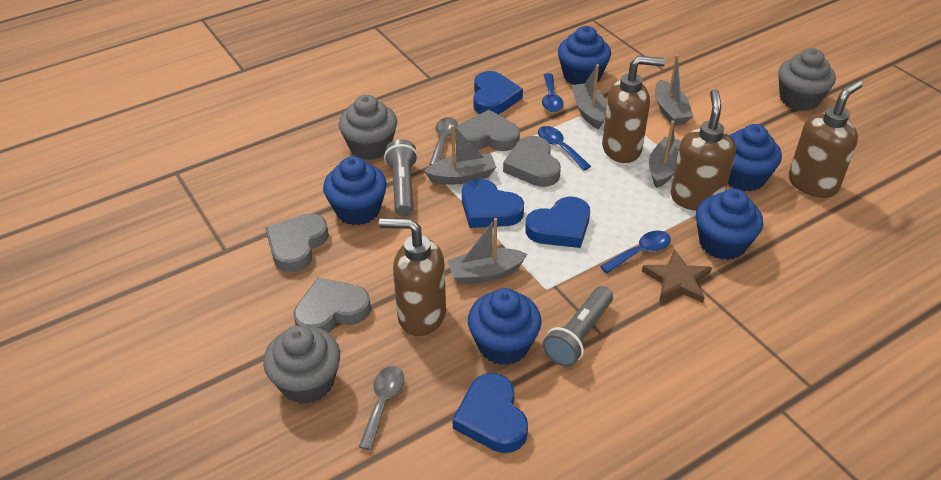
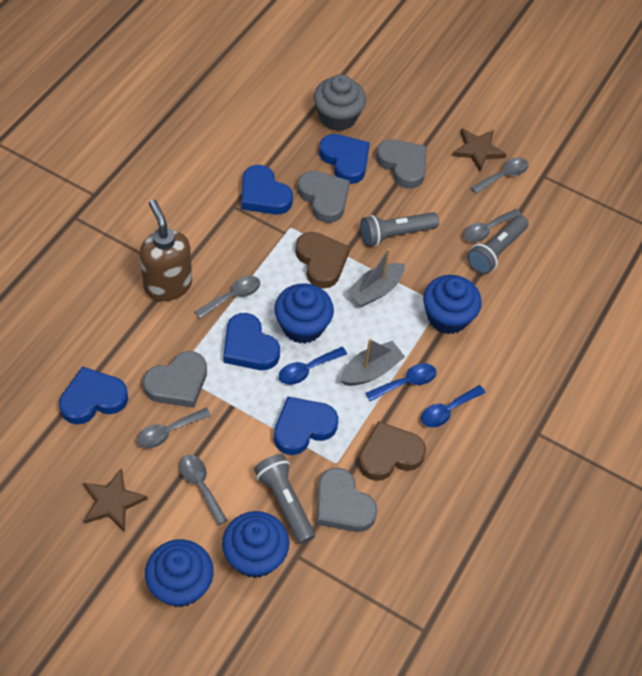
blue cupcake: 5 -> 4
blue heart: 4 -> 5
brown heart: 0 -> 2
brown soap dispenser: 4 -> 1
brown star: 1 -> 2
grey boat: 5 -> 2
grey cupcake: 3 -> 1
grey flashlight: 2 -> 3
grey spoon: 2 -> 5

